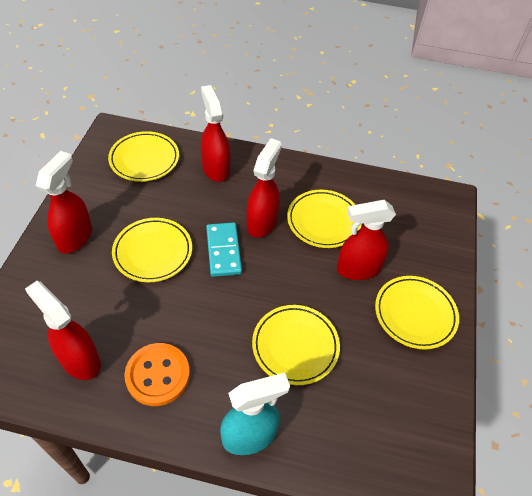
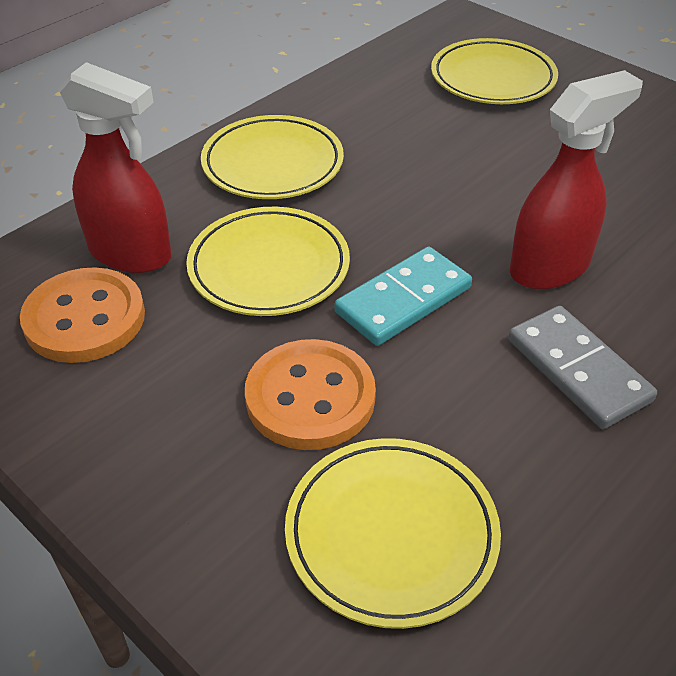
grey domino: 0 -> 1
orange button: 1 -> 2
red spray bottle: 5 -> 2
turquoise spray bottle: 1 -> 0
yellow plate: 5 -> 4

